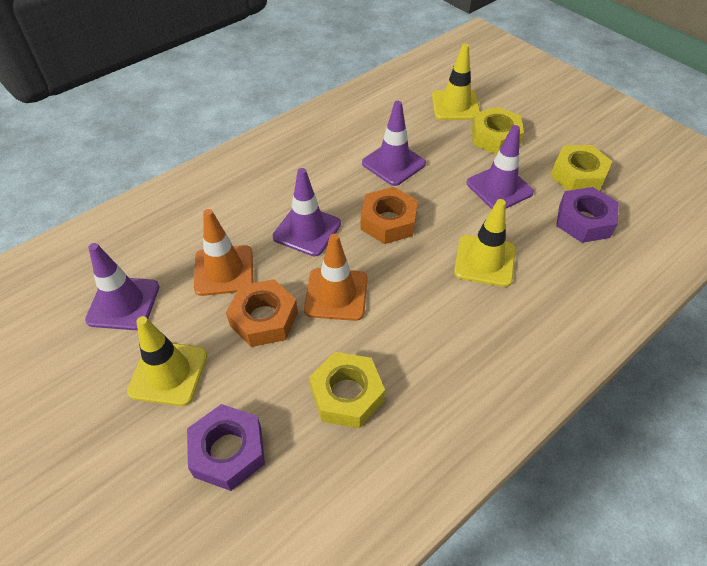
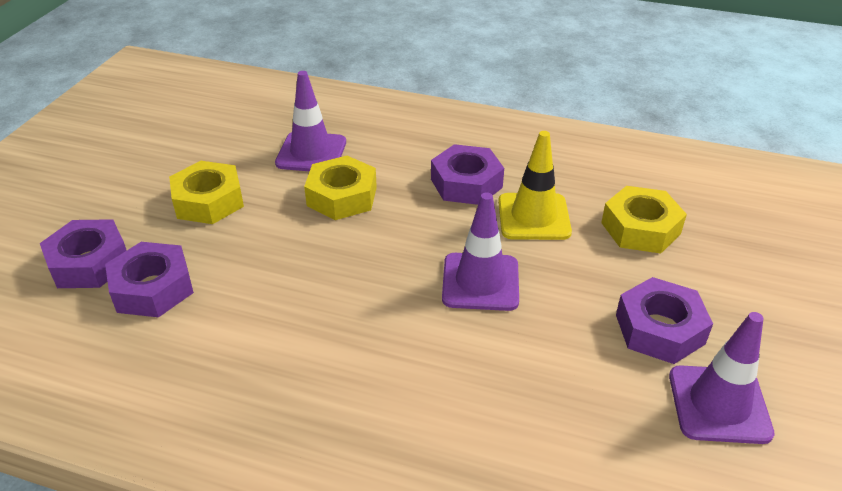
orange nut: 2 -> 0
orange traffic cone: 2 -> 0
purple nut: 2 -> 4
purple traffic cone: 4 -> 3
yellow traffic cone: 3 -> 1

